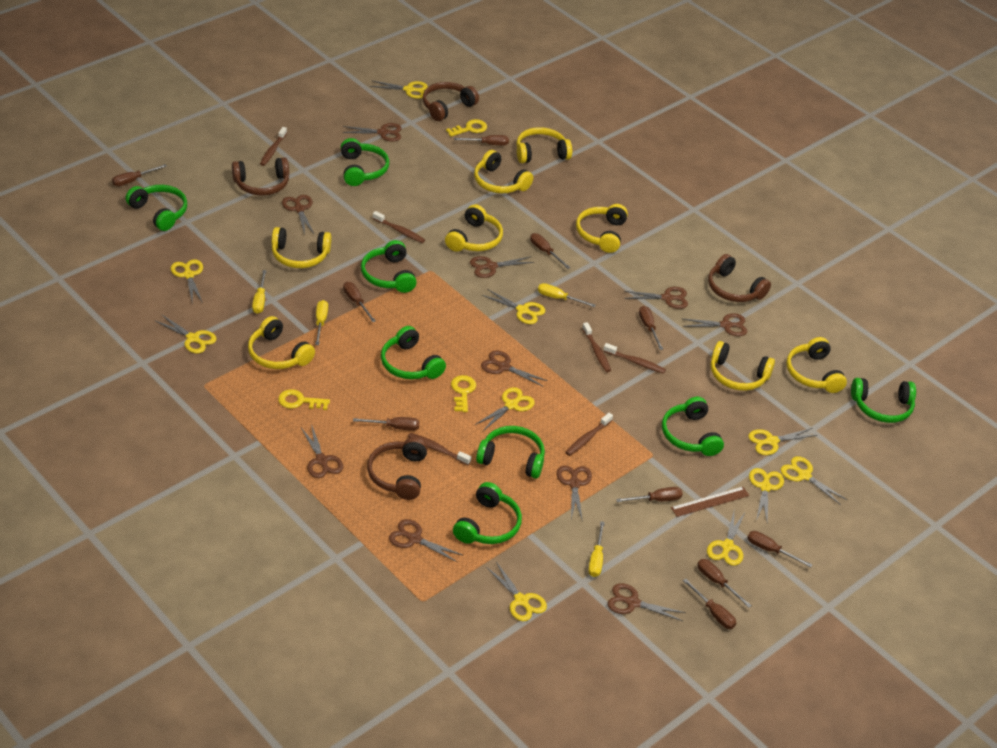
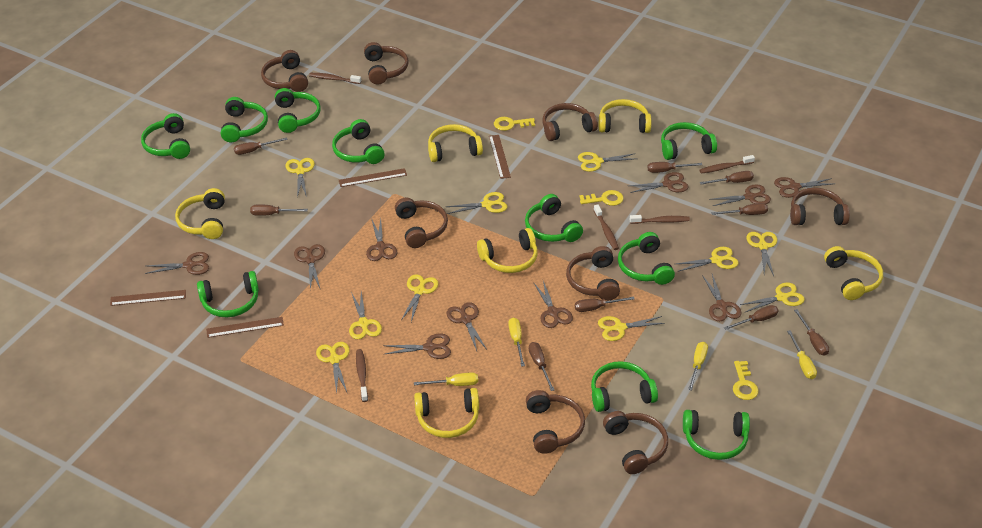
brown headphones: 4 -> 8
brown ruler: 1 -> 4
brown screwdriver: 10 -> 9
brown toothbrush: 6 -> 5
green headphones: 8 -> 10
yellow headphones: 8 -> 6

